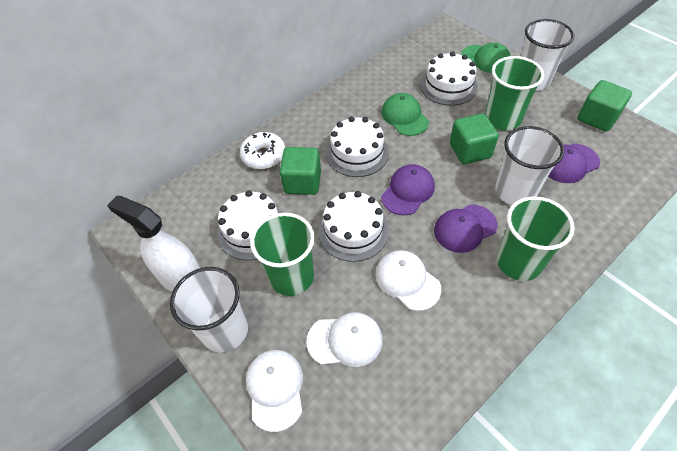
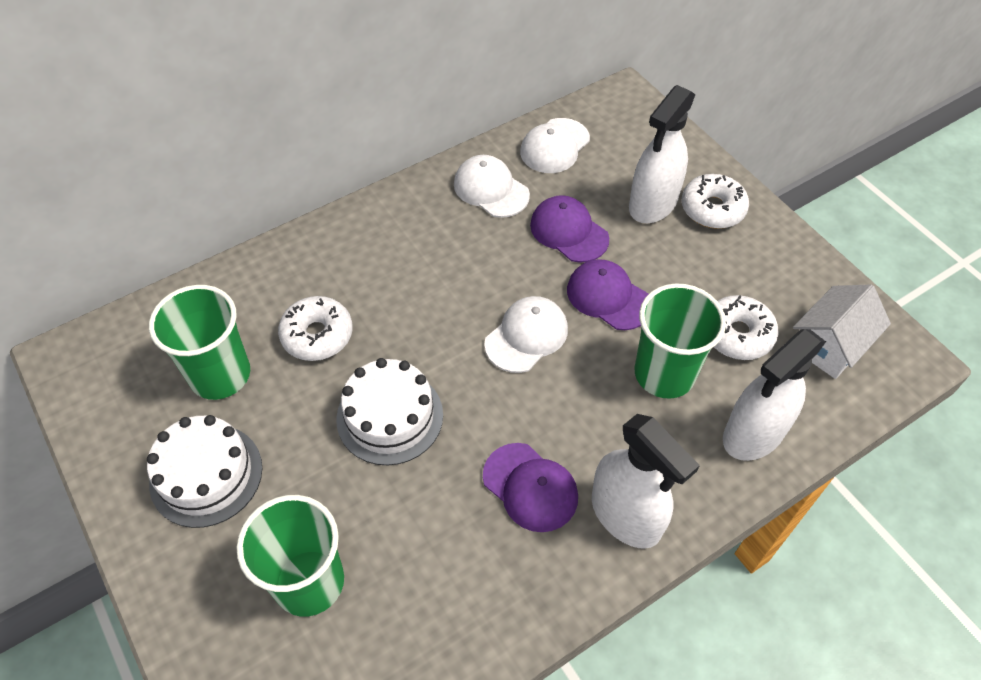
green cap: 2 -> 0
green cube: 3 -> 0
white cake: 4 -> 2
white cup: 3 -> 0
white donut: 1 -> 3
white house: 0 -> 1
white spray bottle: 1 -> 3

